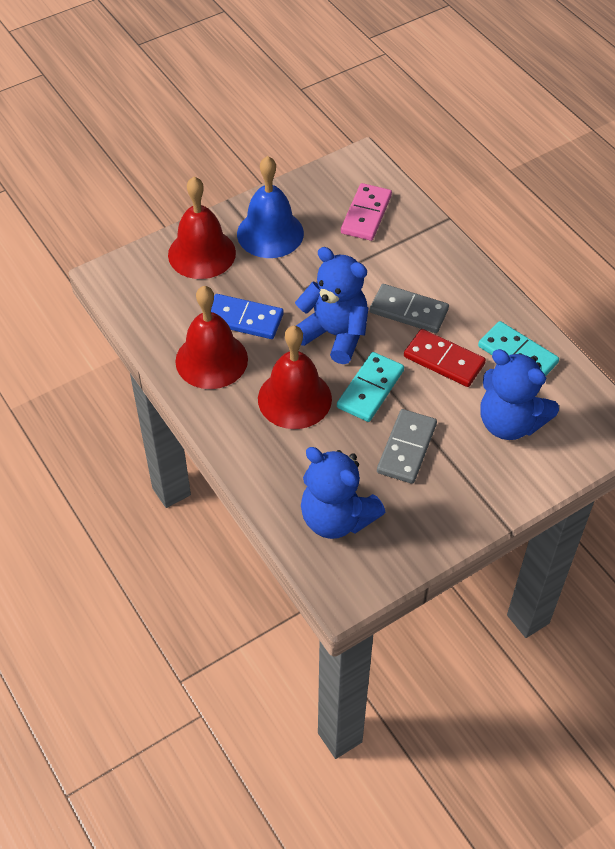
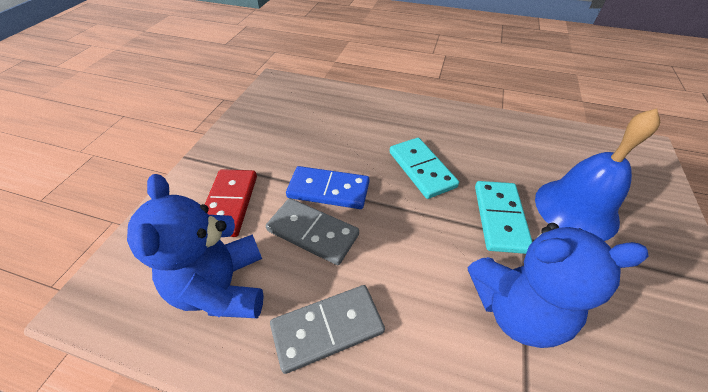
blue teddy bear: 3 -> 2
pink domino: 1 -> 0
red bell: 3 -> 0

